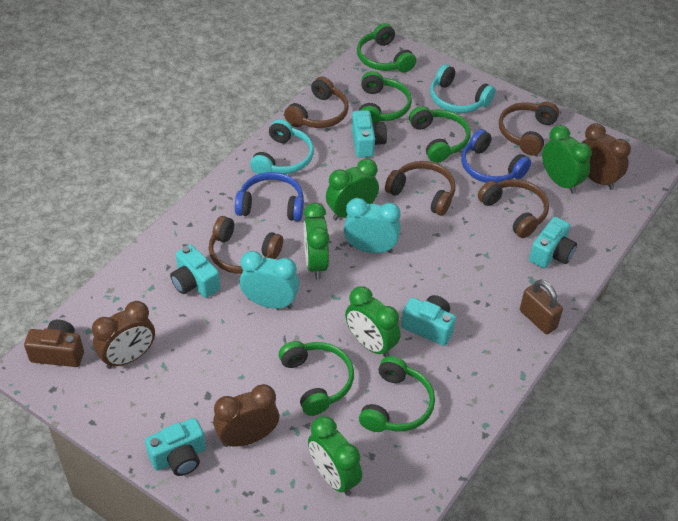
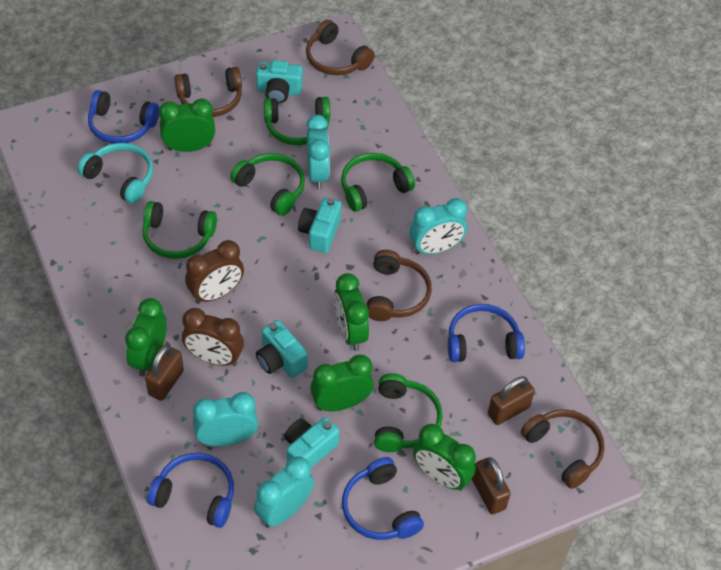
blue headphones: 2 -> 4
brown camera: 1 -> 0
brown clock: 3 -> 2
brown headphones: 5 -> 4
brown padlock: 1 -> 3
turquoise camera: 5 -> 4
turquoise clock: 2 -> 4
turquoise headphones: 2 -> 1

